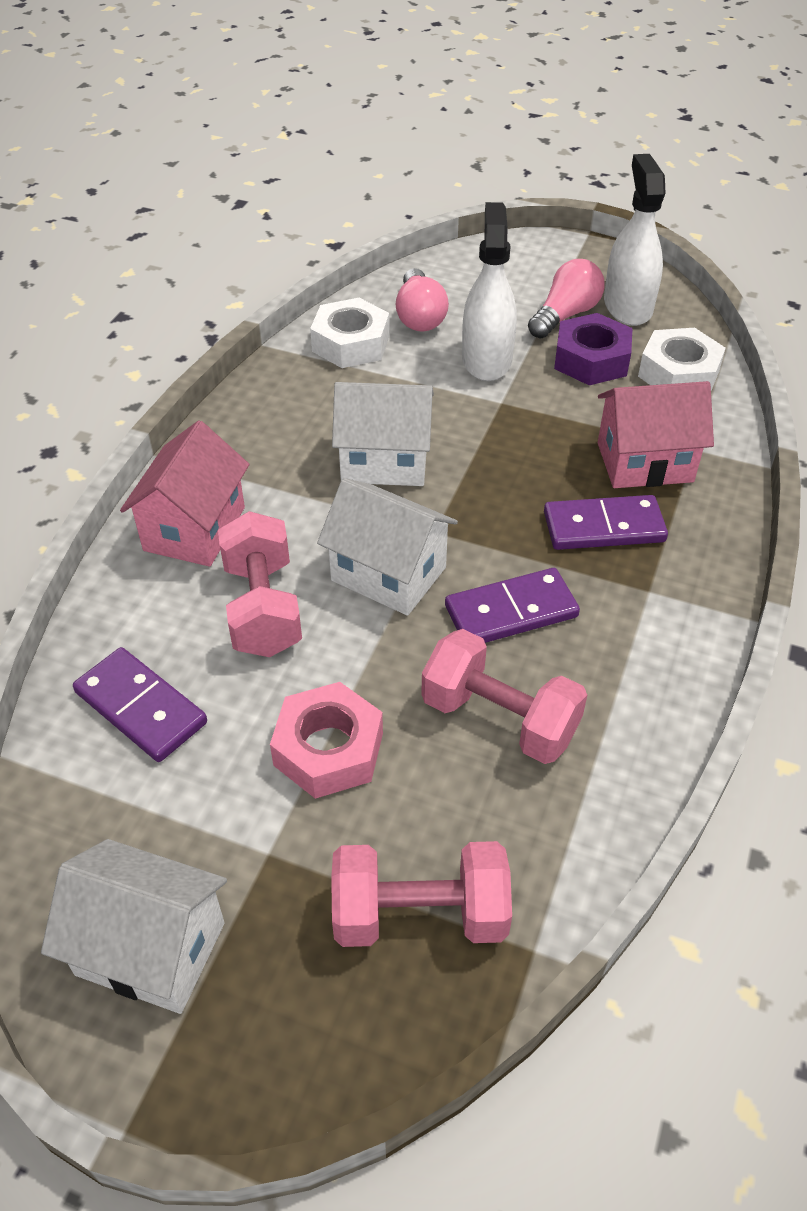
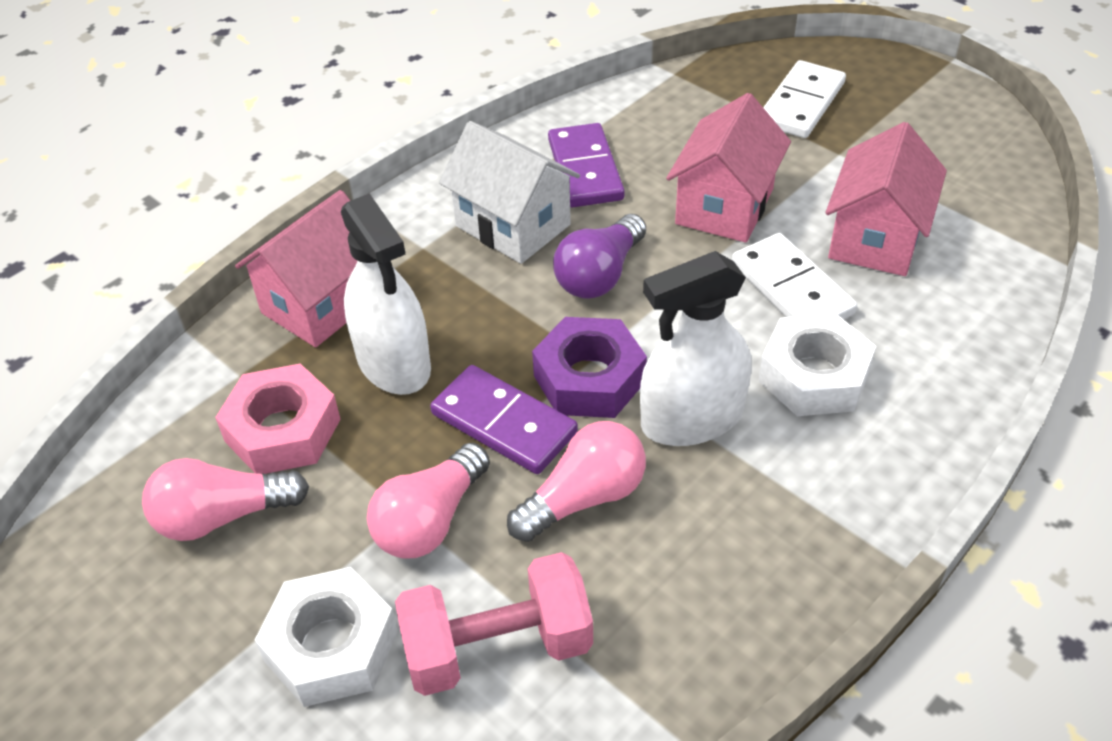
pink dumbbell: 3 -> 1
pink house: 2 -> 3
pink light bulb: 2 -> 3
purple domino: 3 -> 2
purple light bulb: 0 -> 1
white domino: 0 -> 2
white house: 3 -> 1

